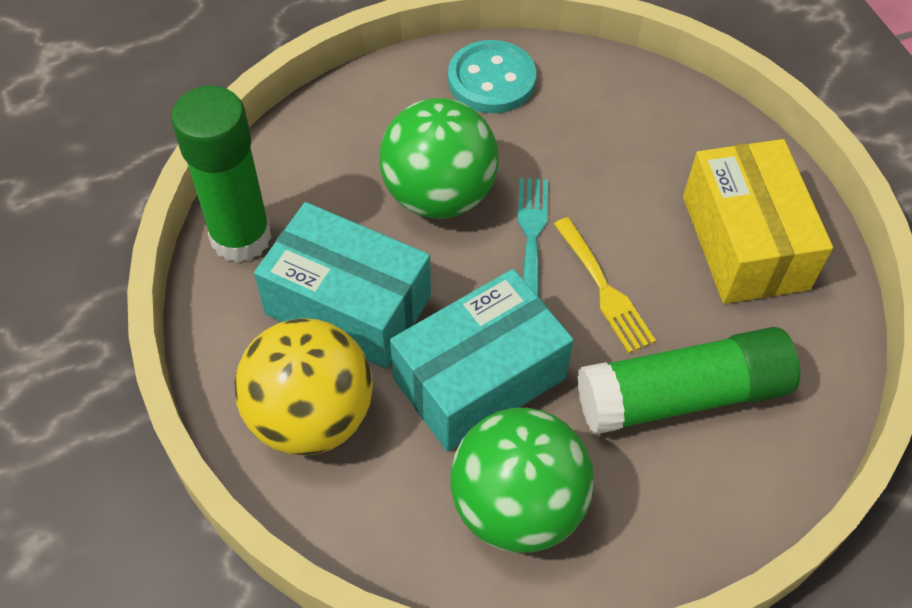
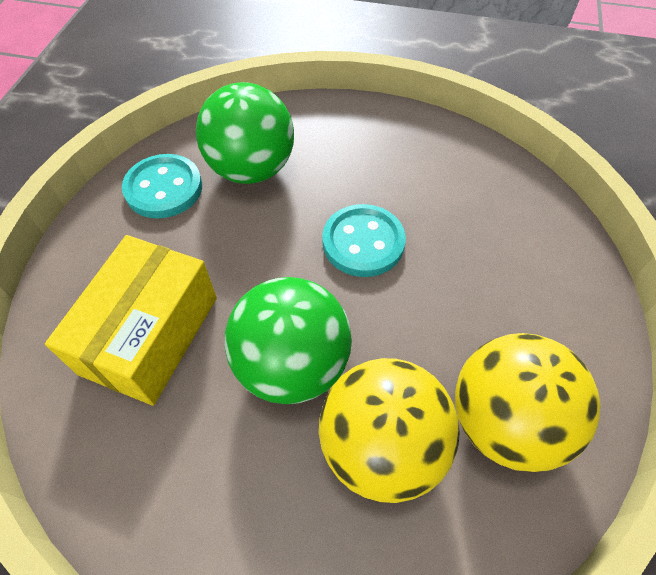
green glue stick: 2 -> 0
turquoise box: 2 -> 0
turquoise button: 1 -> 2
turquoise fork: 1 -> 0
yellow ball: 1 -> 2
yellow fork: 1 -> 0

